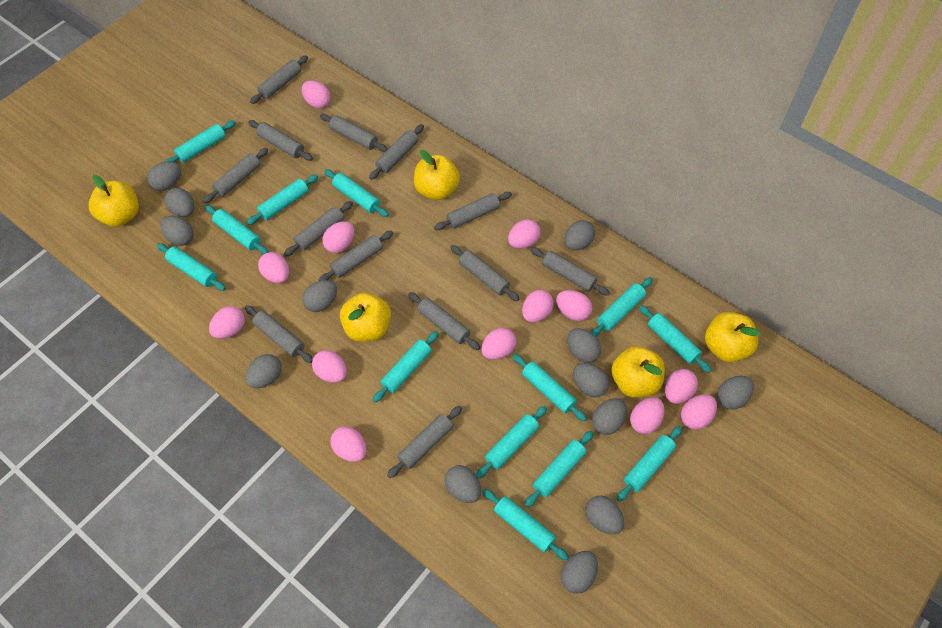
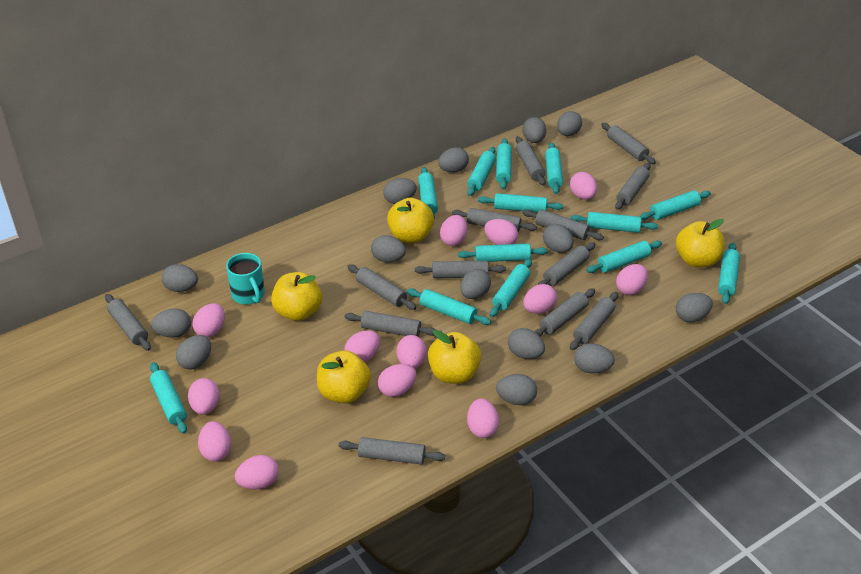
grey egg: 13 -> 14
turquoise mug: 0 -> 1

